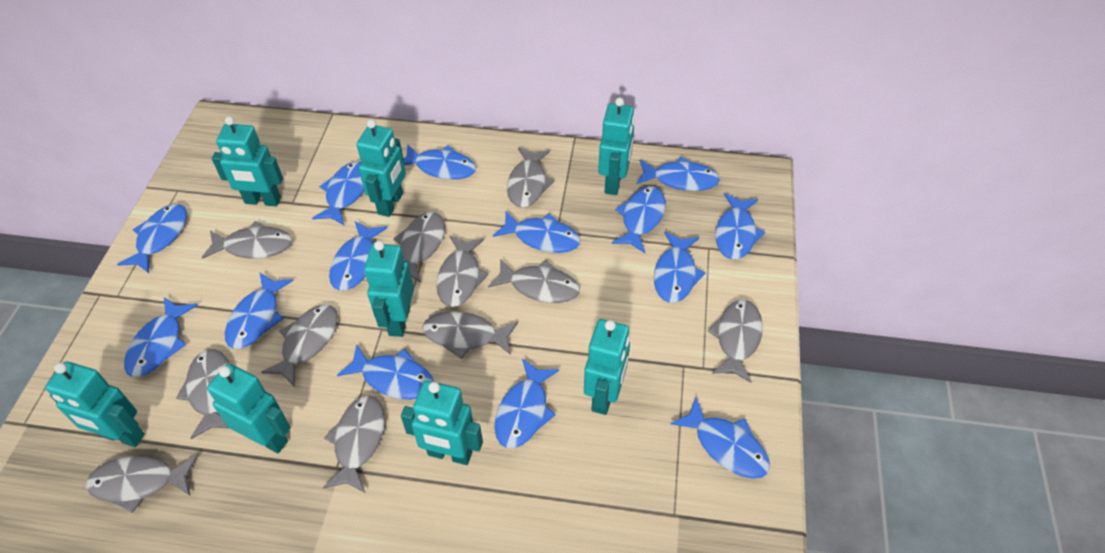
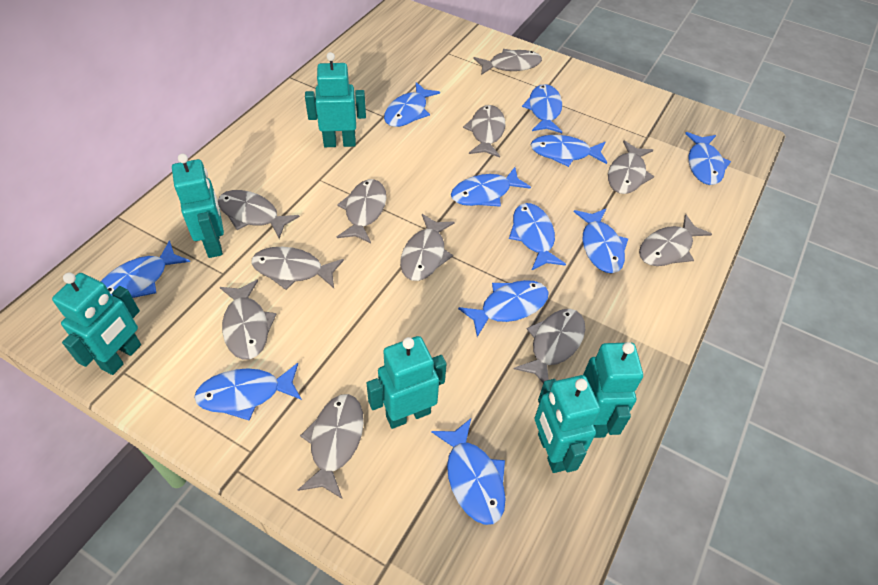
blue fish: 14 -> 11
turquoise robot: 8 -> 6

